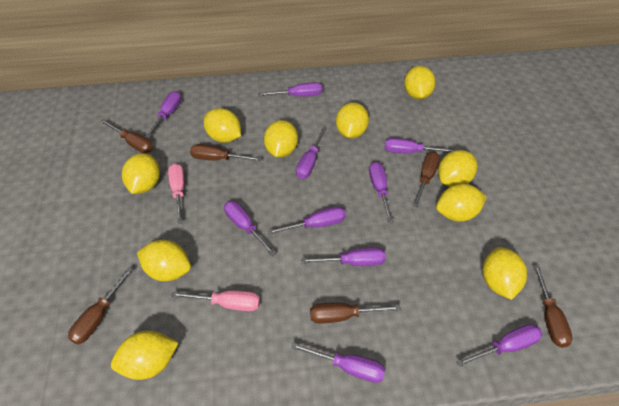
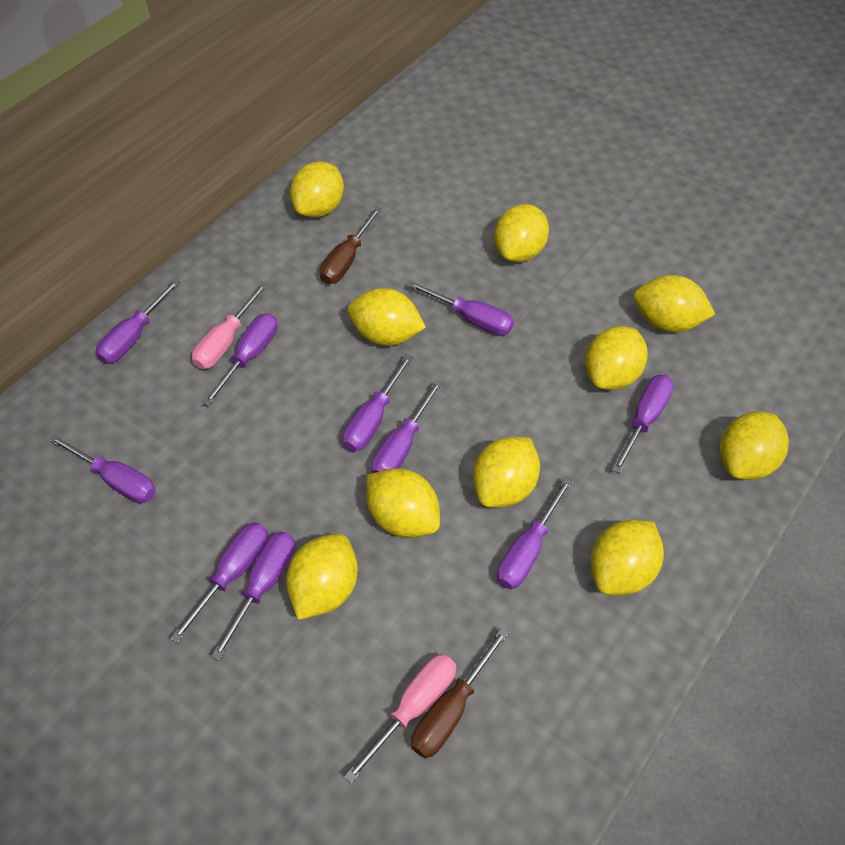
brown screwdriver: 6 -> 2

